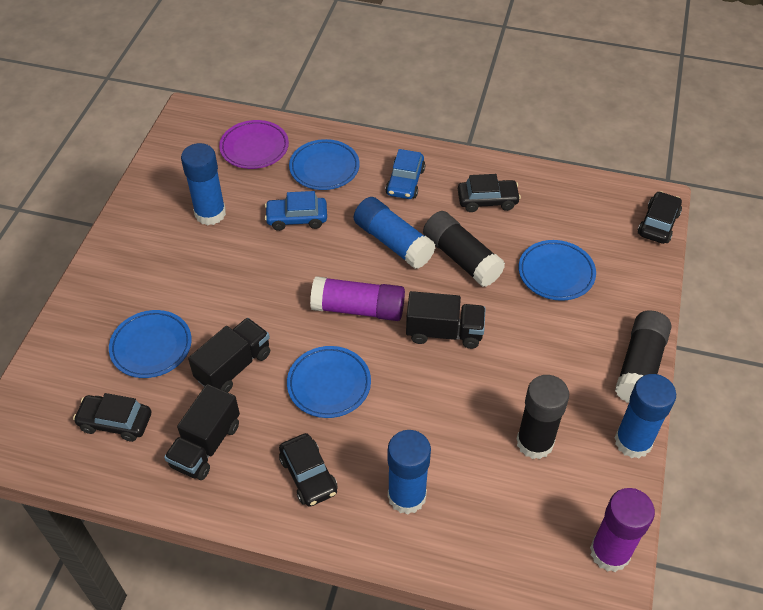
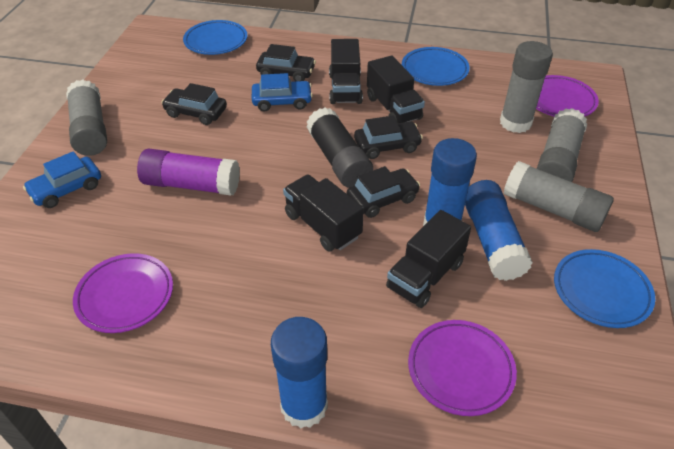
black glue stick: 3 -> 1
black truck: 3 -> 4
blue glue stick: 4 -> 3
blue plate: 4 -> 3
grey glue stick: 0 -> 4
purple glue stick: 2 -> 1
purple plate: 1 -> 3

